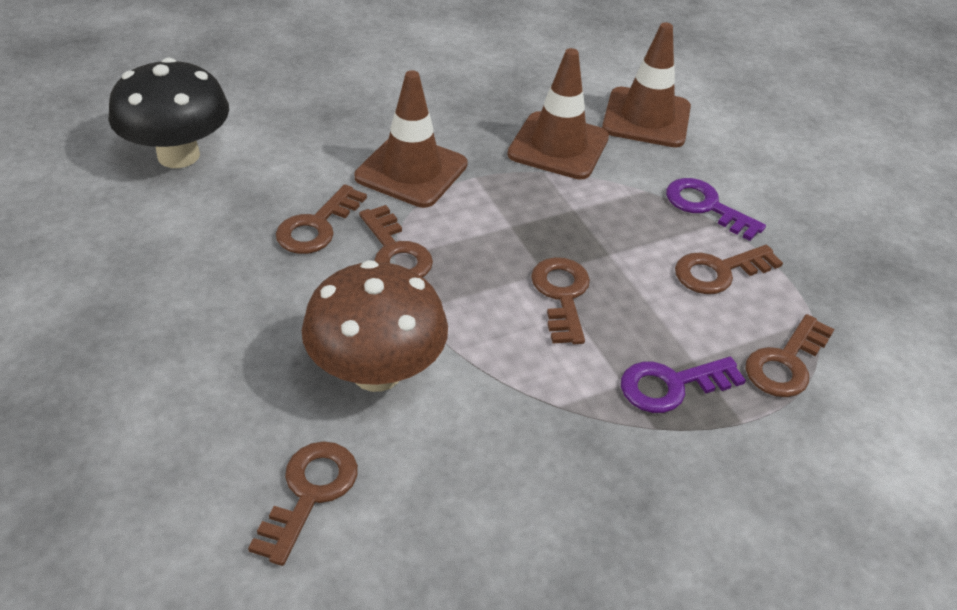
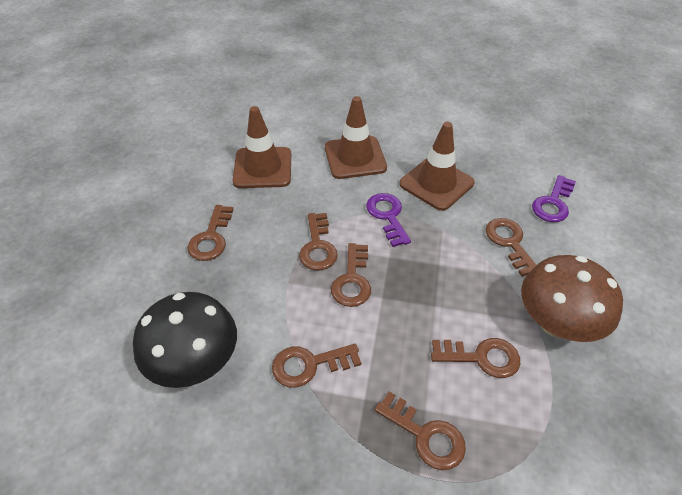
brown key: 6 -> 7

